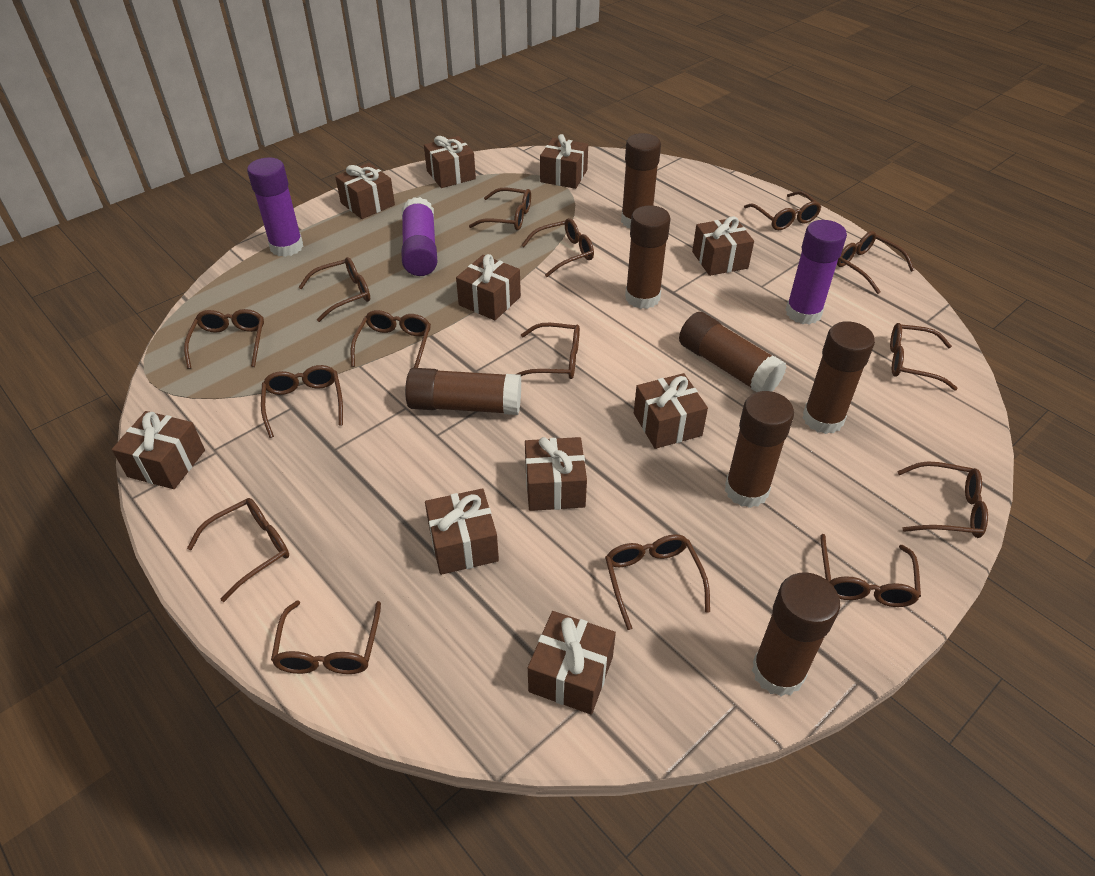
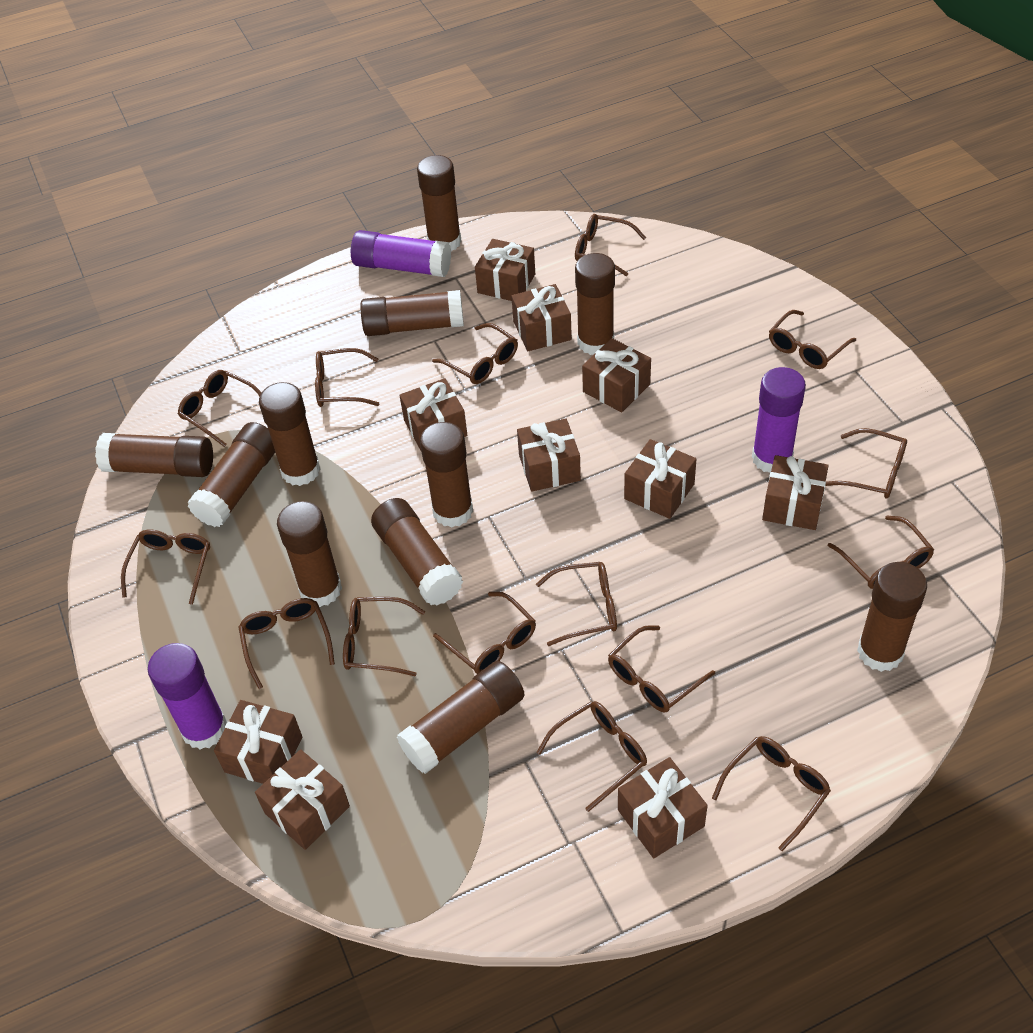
brown glue stick: 7 -> 11

